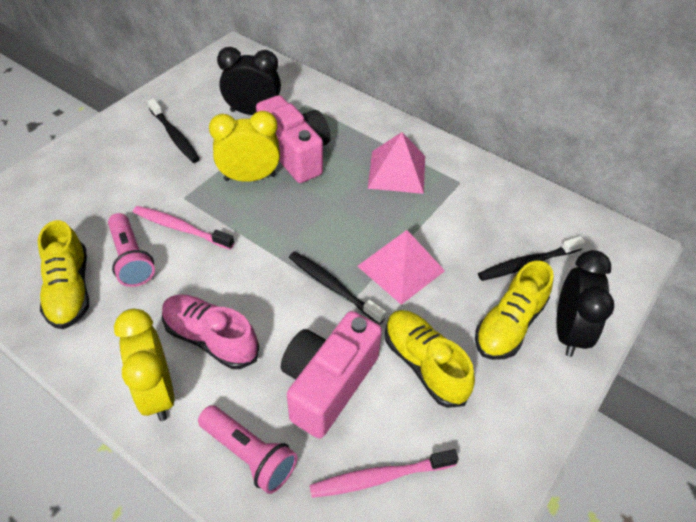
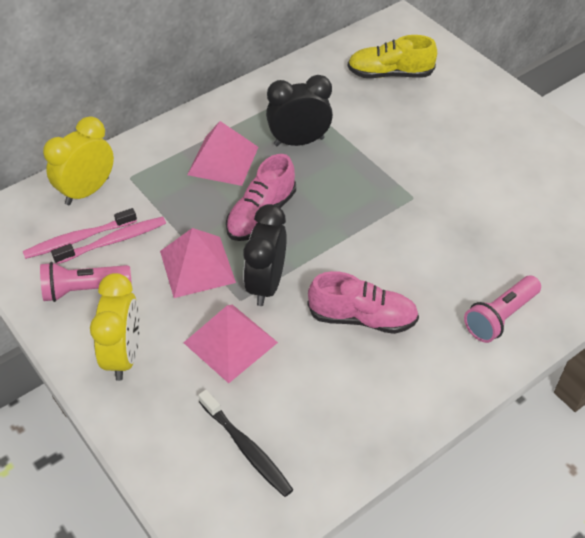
black toothbrush: 3 -> 1
pink camera: 2 -> 0
pink pyramid: 2 -> 3
pink shoe: 1 -> 2
yellow shoe: 3 -> 1

